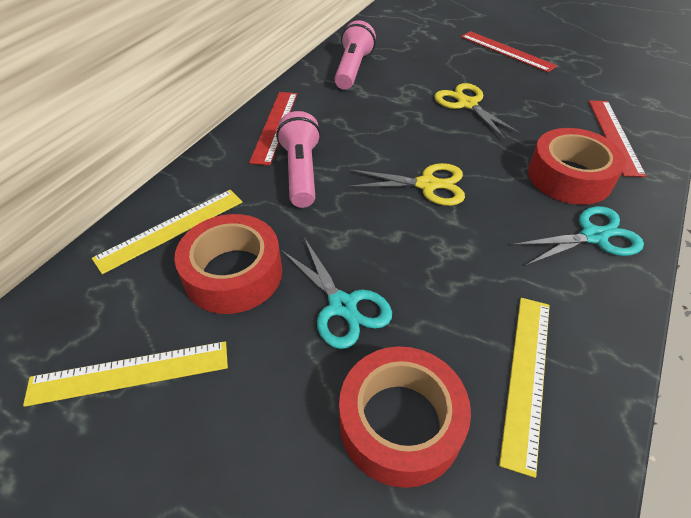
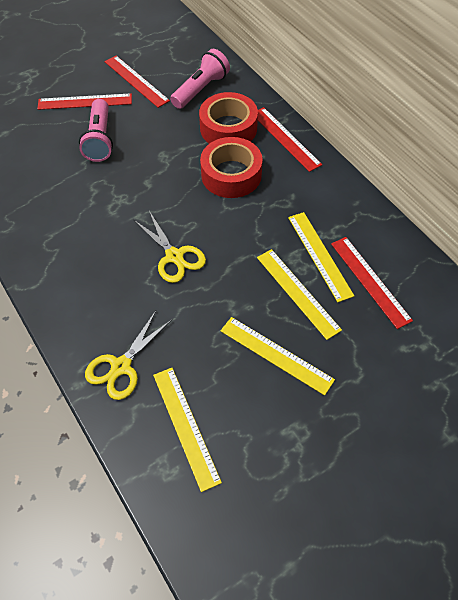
red ruler: 3 -> 4
red tape: 3 -> 2
turquoise scissors: 2 -> 0
yellow ruler: 3 -> 4

